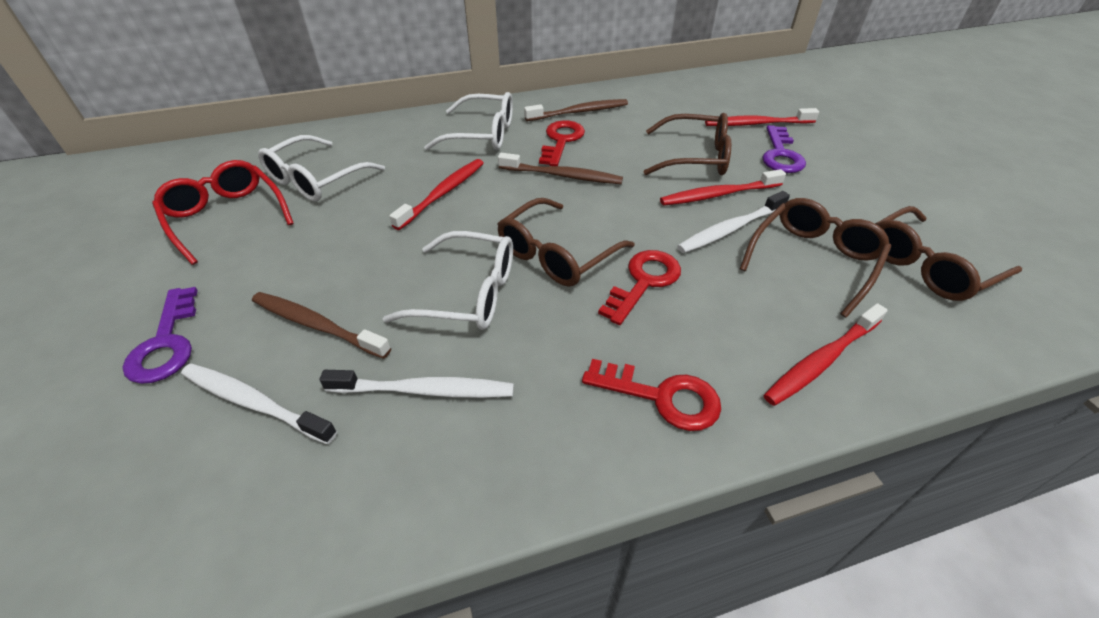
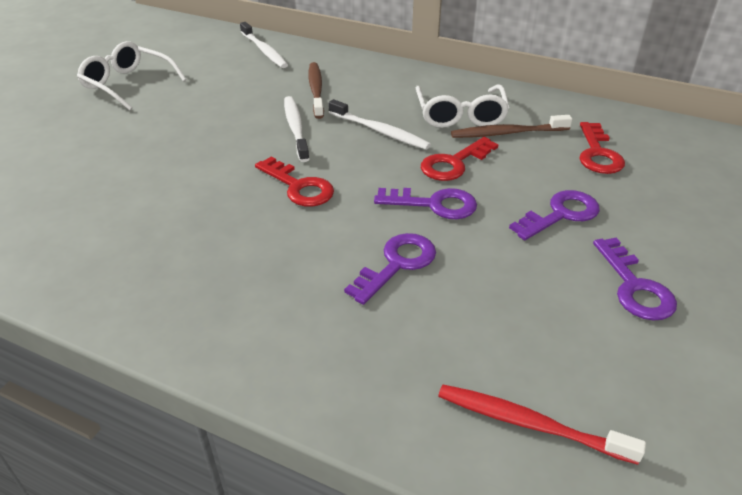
brown glasses: 4 -> 0
brown toothbrush: 3 -> 2
purple key: 2 -> 4
red glasses: 1 -> 0
red toothbrush: 4 -> 1
white glasses: 3 -> 2

